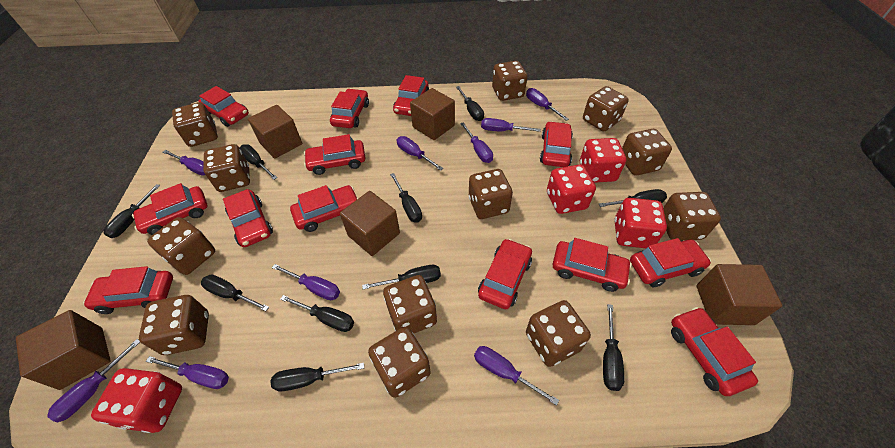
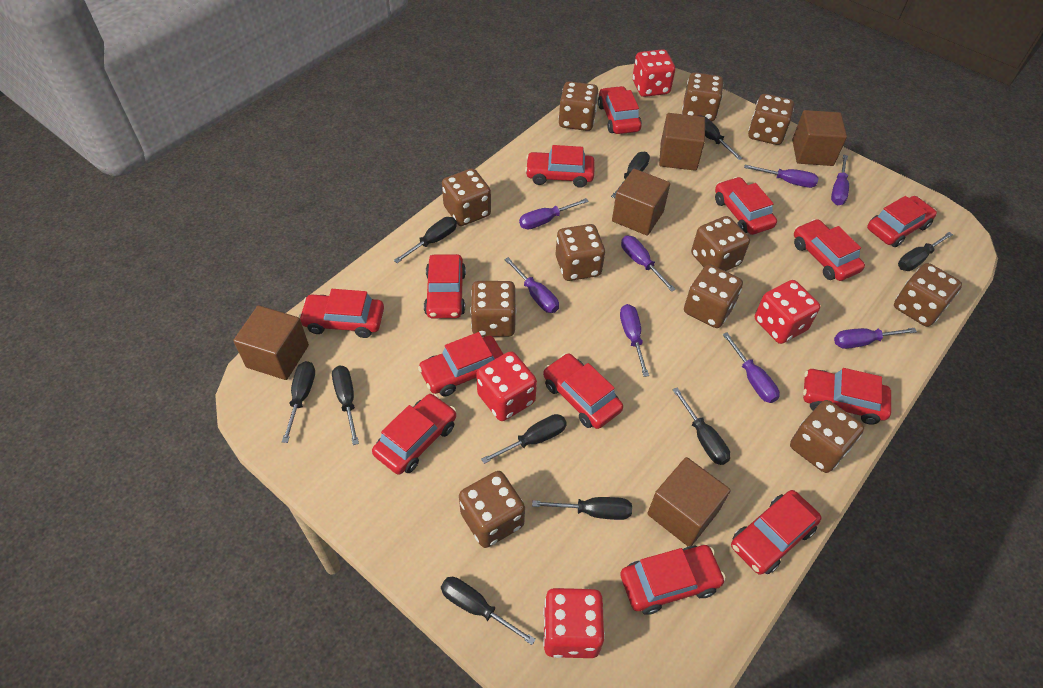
brown dice: 12 -> 11
purple screwdriver: 9 -> 8

